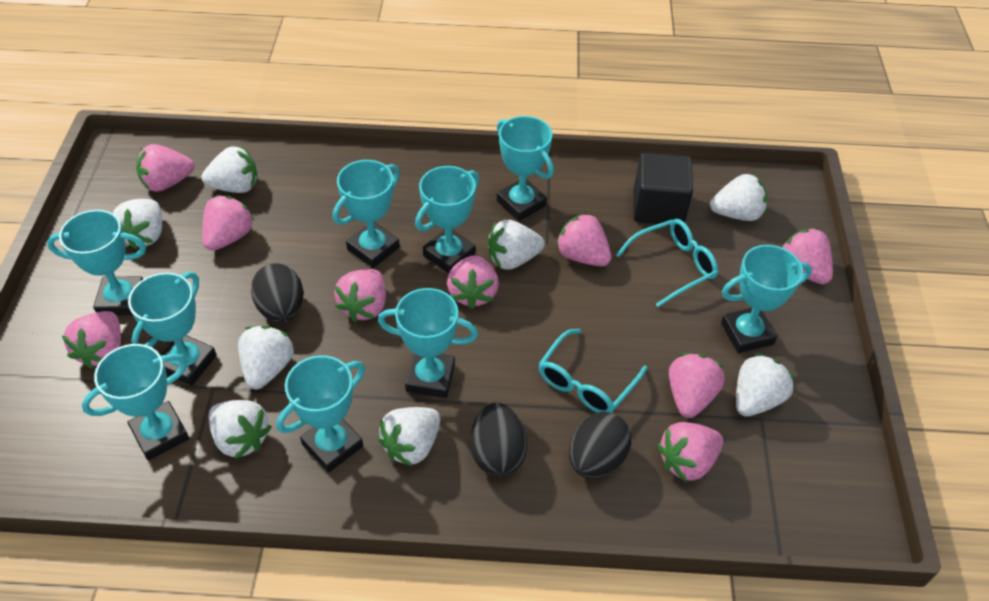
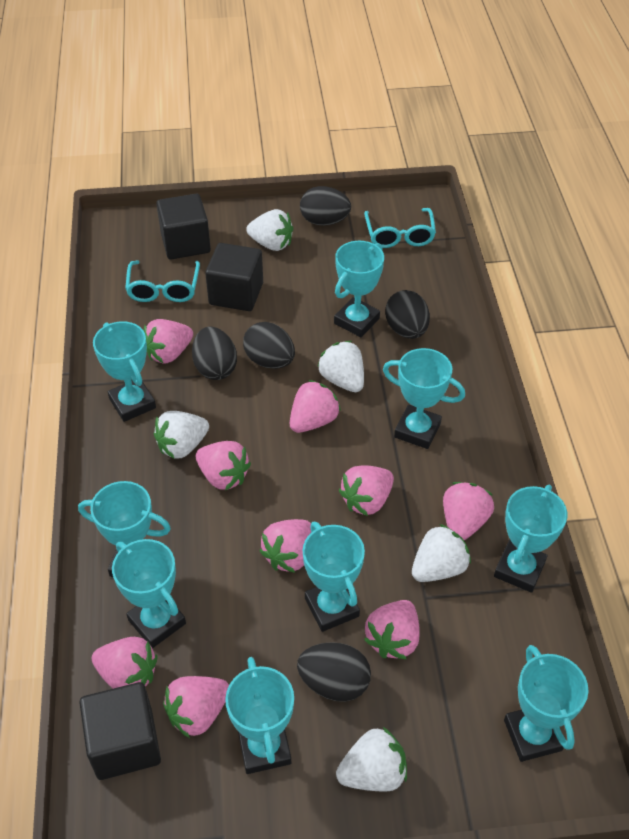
black cube: 1 -> 3
black egg: 3 -> 5
white strawberry: 8 -> 5

